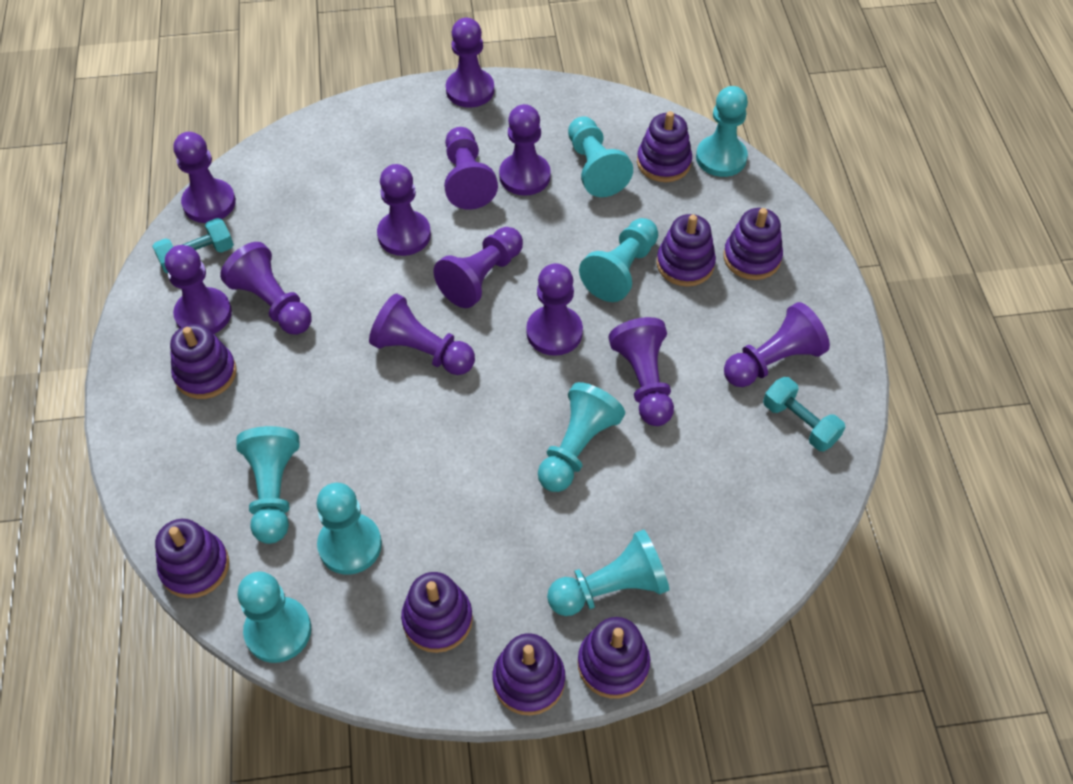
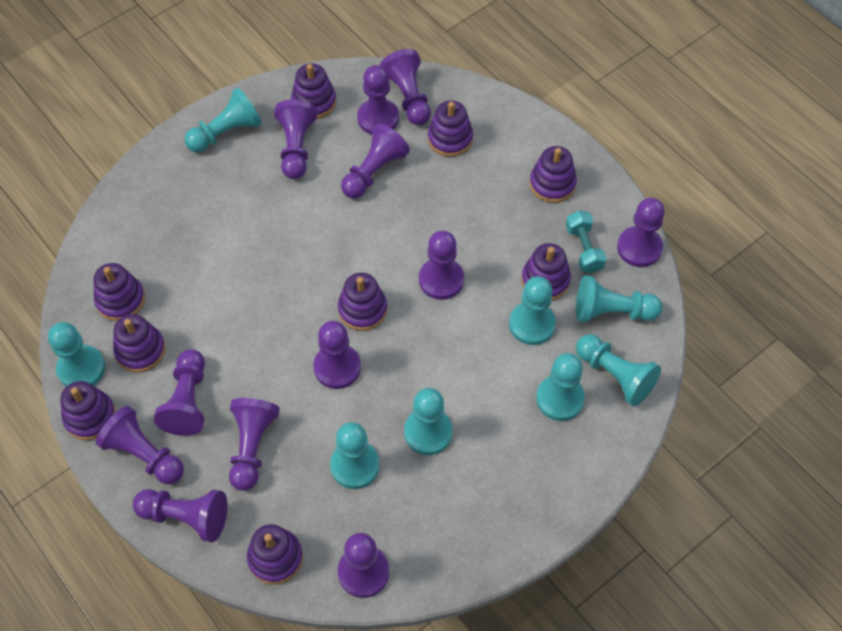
purple stacking toy: 8 -> 9
turquoise dumbbell: 2 -> 1

